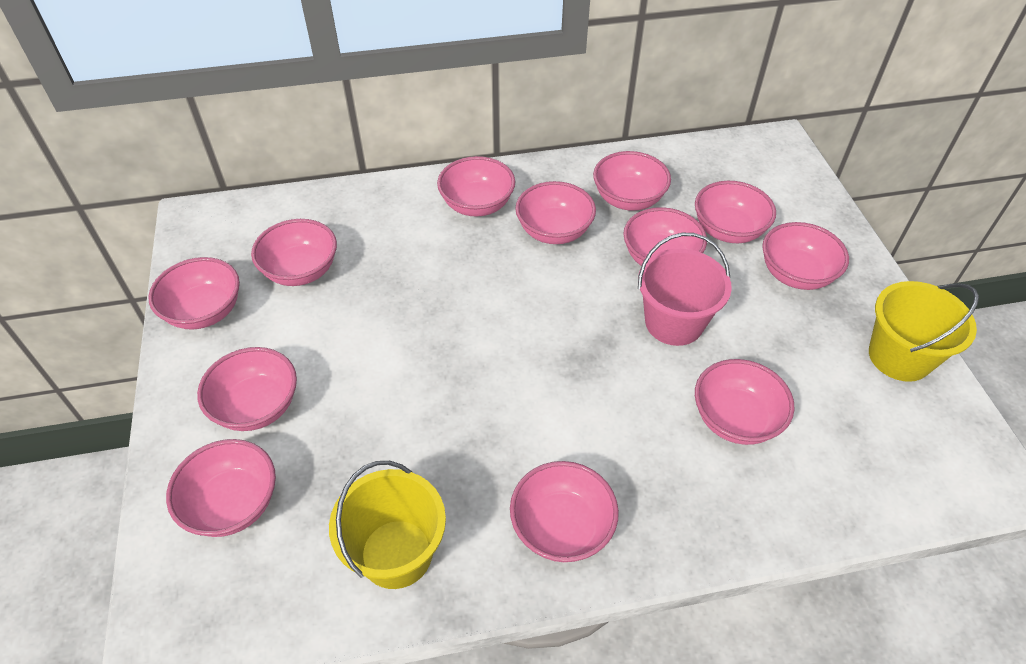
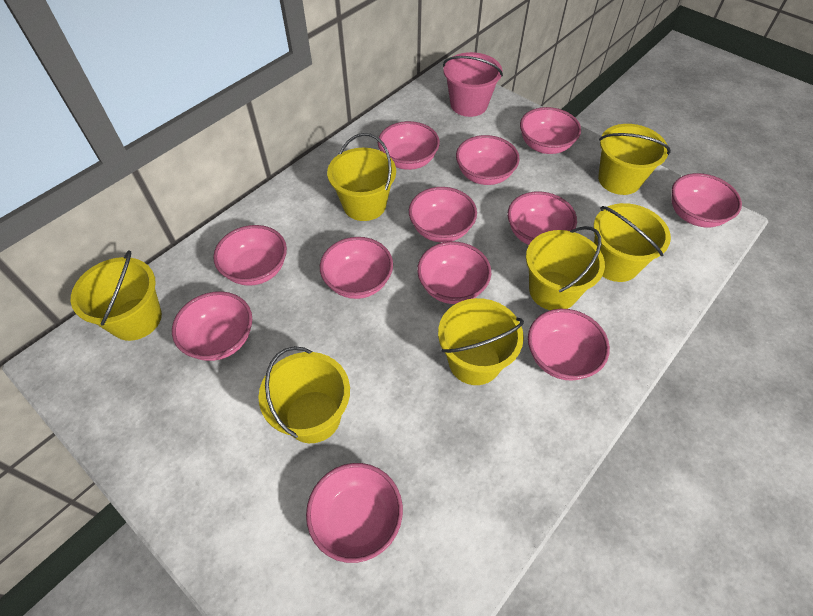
yellow bucket: 2 -> 7

